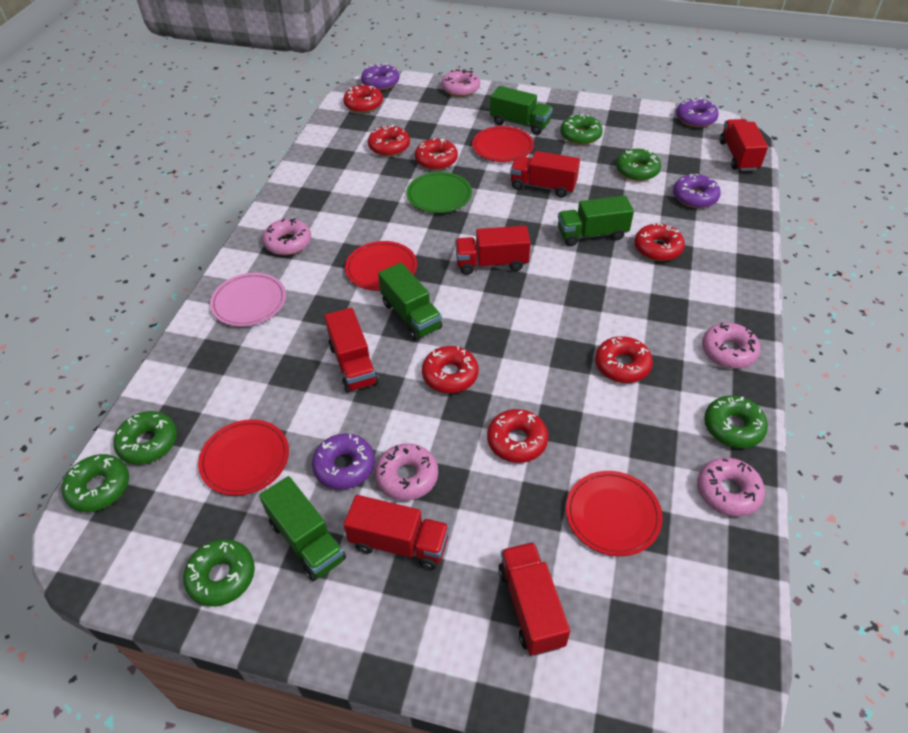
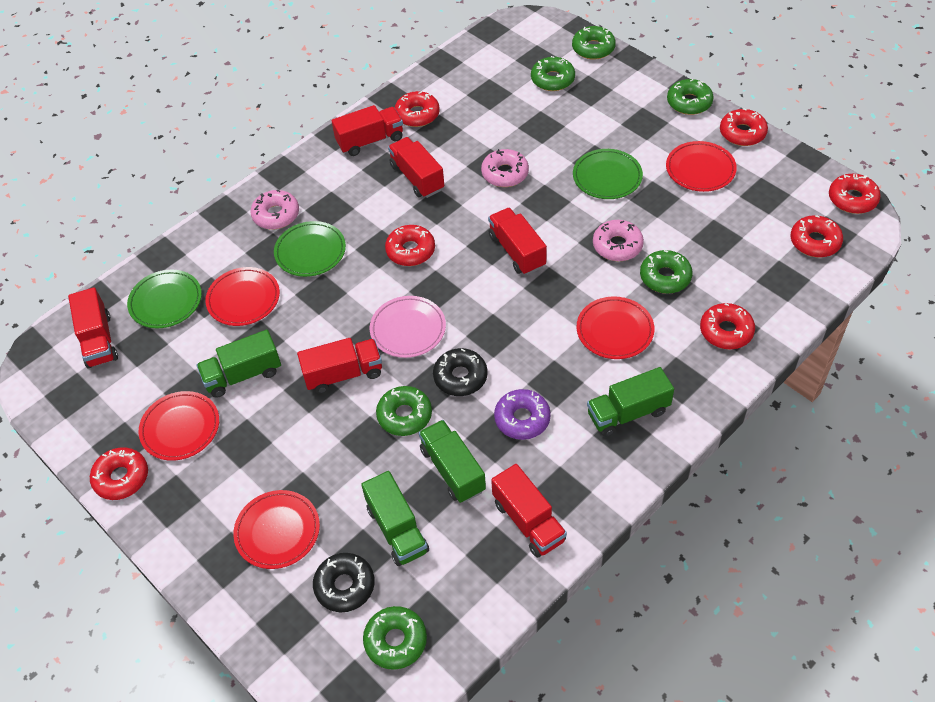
black donut: 0 -> 2
green plate: 1 -> 3
pink donut: 5 -> 3
purple donut: 4 -> 1
red plate: 4 -> 5

